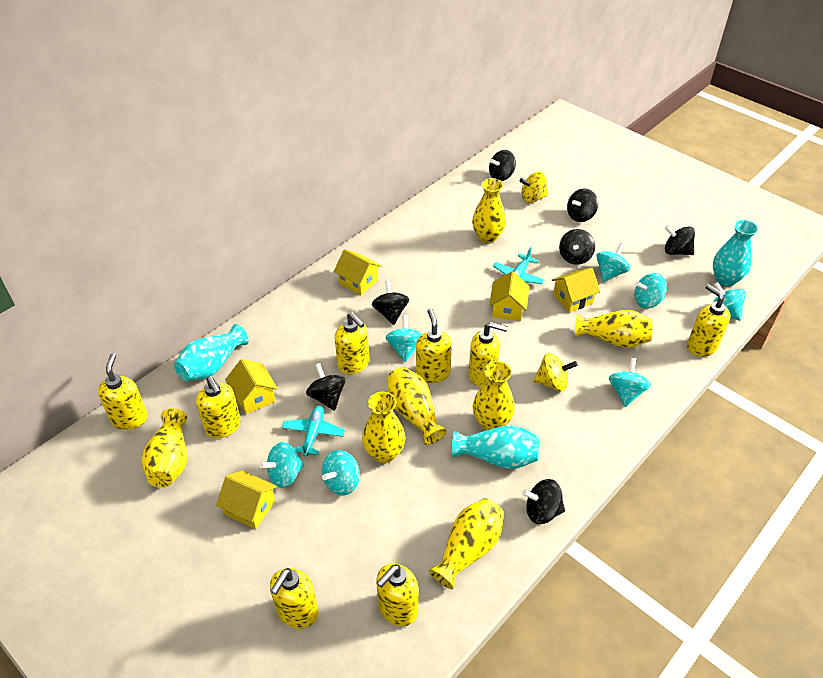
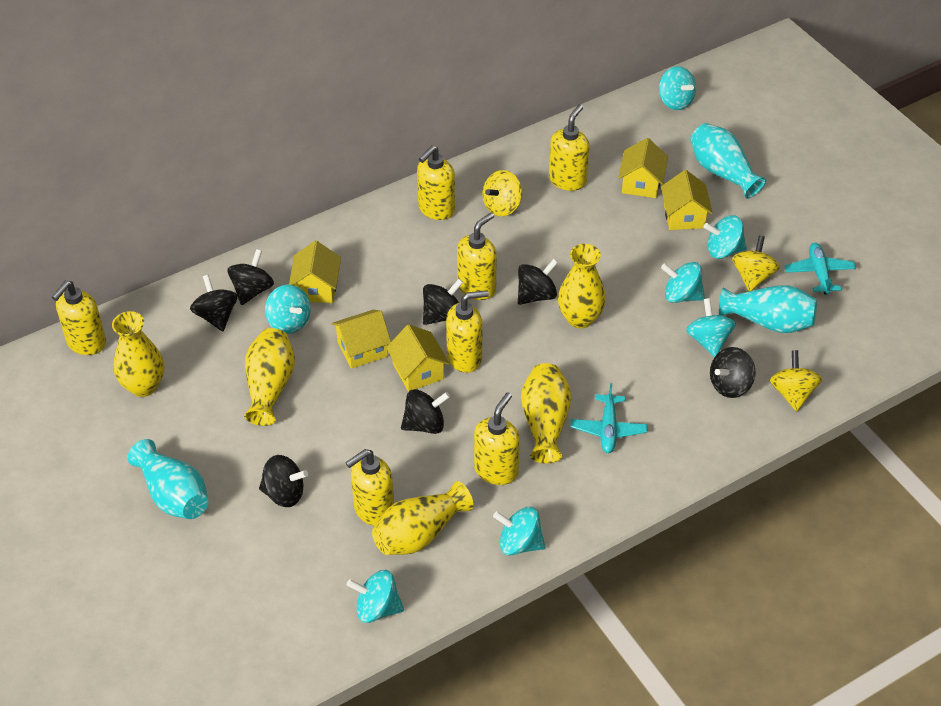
yellow soap dispenser: 8 -> 7
yellow spinning top: 2 -> 3
yellow vase: 7 -> 5

